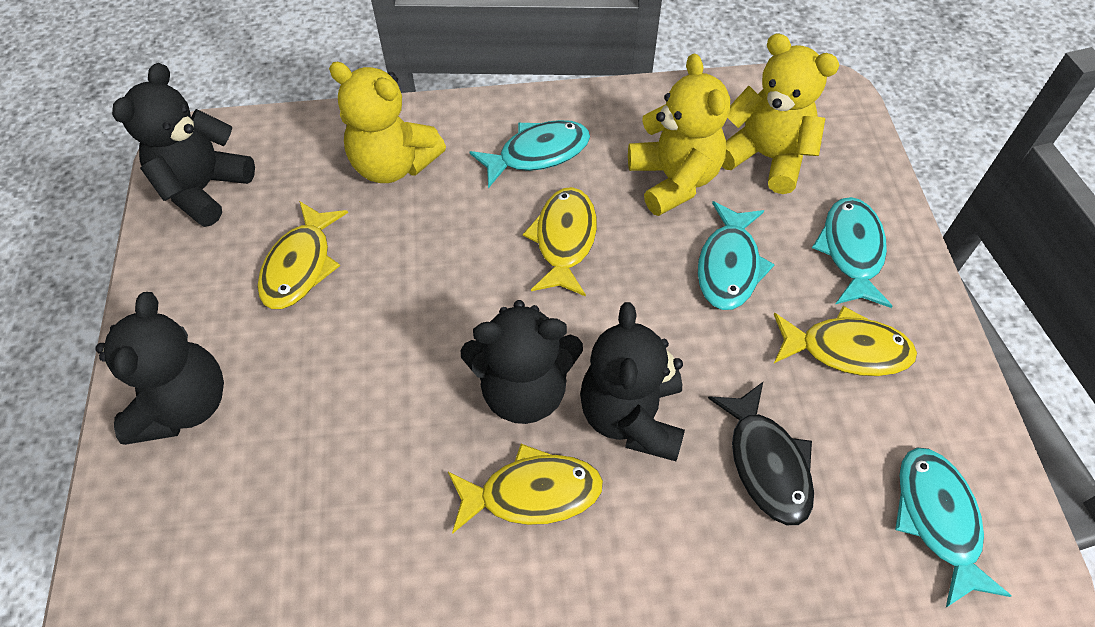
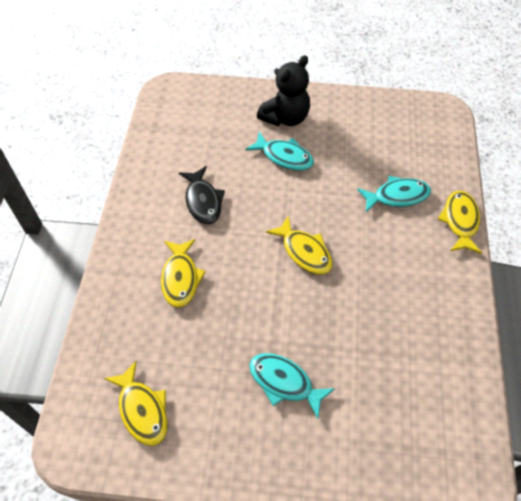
black teddy bear: 4 -> 1
turquoise fish: 4 -> 3
yellow teddy bear: 3 -> 0

